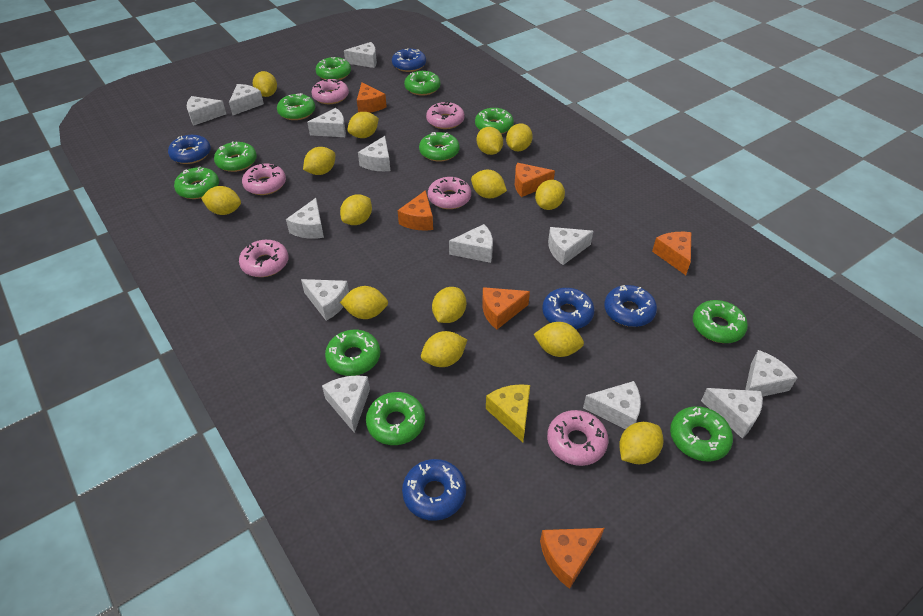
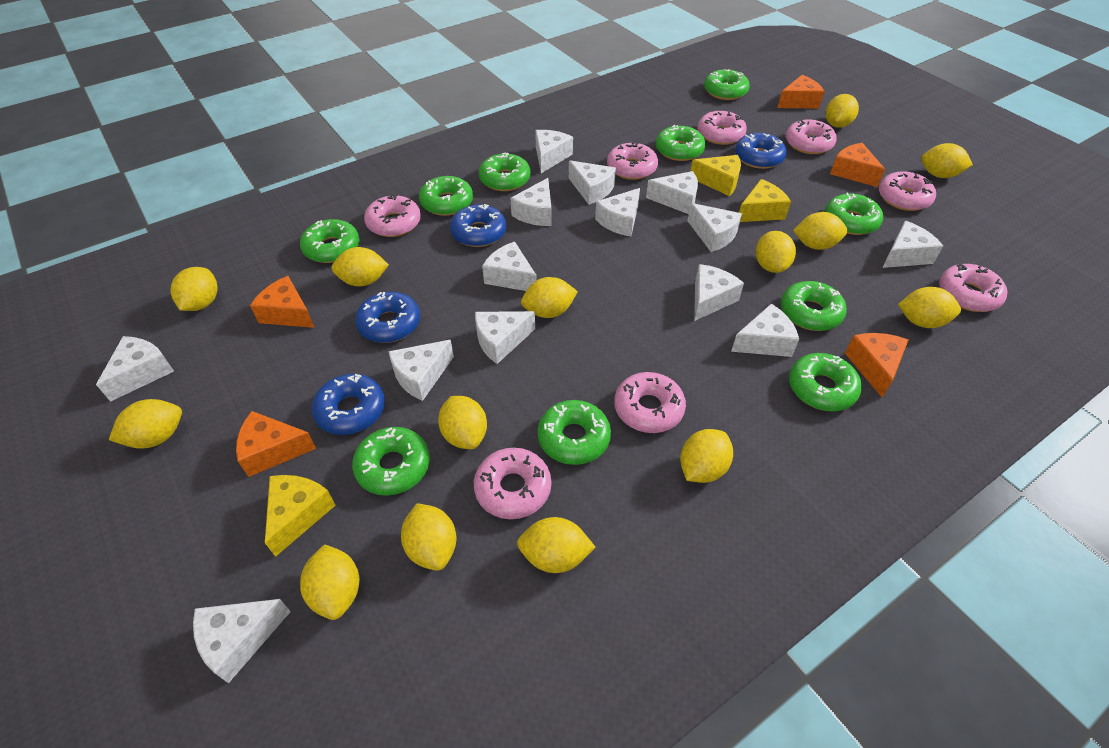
blue donut: 5 -> 4
green donut: 11 -> 10
orange cheese: 6 -> 5
pink donut: 6 -> 8
white cheese: 13 -> 14
yellow cheese: 1 -> 3

